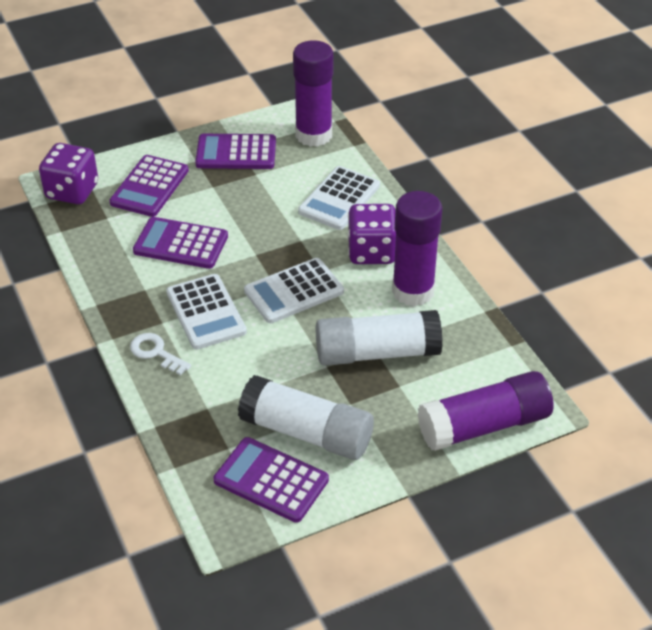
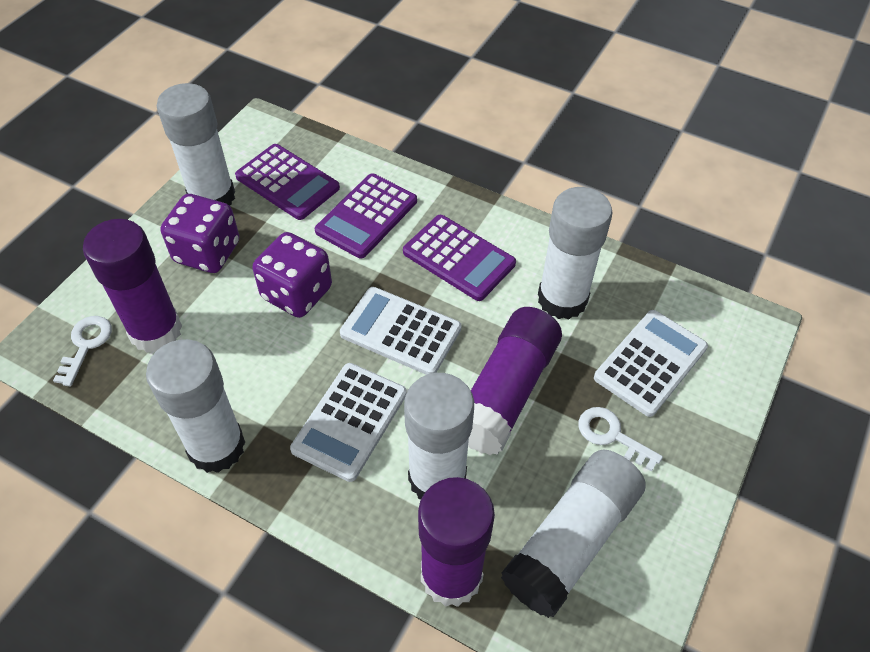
purple calculator: 4 -> 3
white glue stick: 2 -> 5
white key: 1 -> 2

